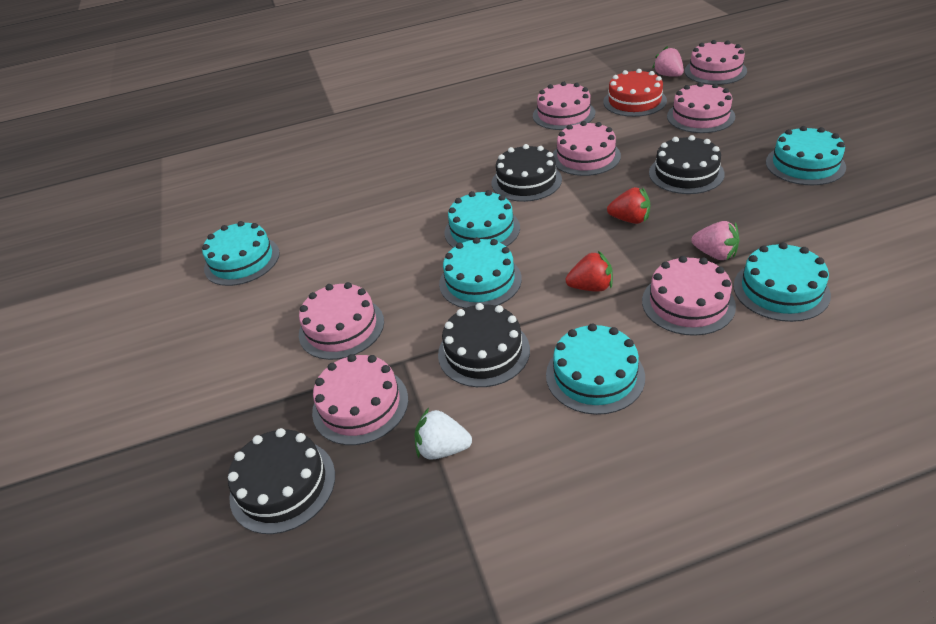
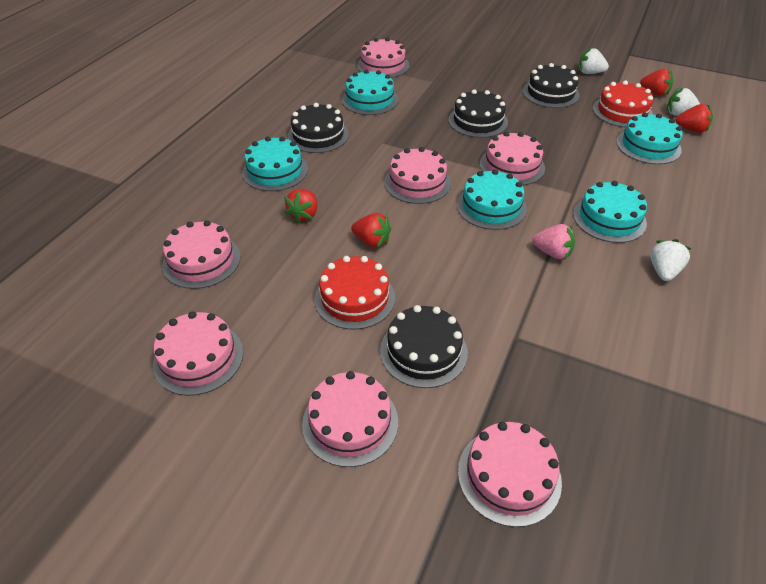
pink strawberry: 2 -> 1
red cake: 1 -> 2
red strawberry: 2 -> 4
turquoise cake: 6 -> 5
white strawberry: 1 -> 3

